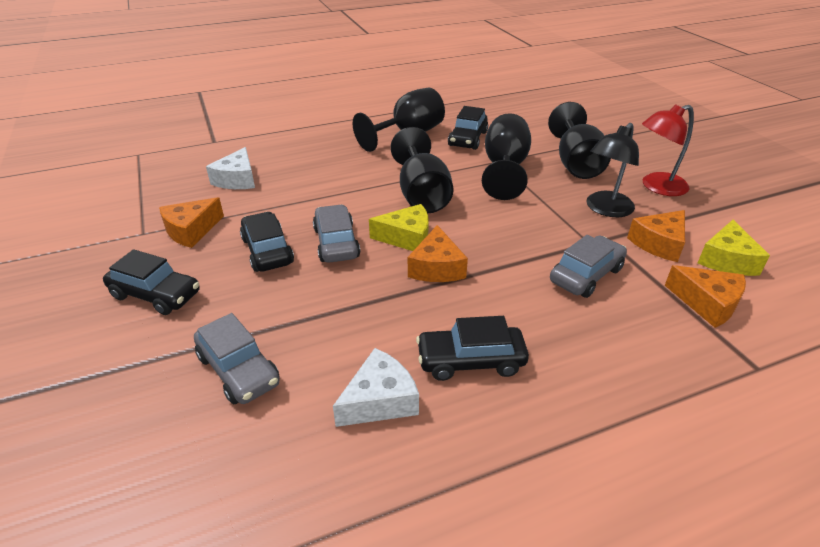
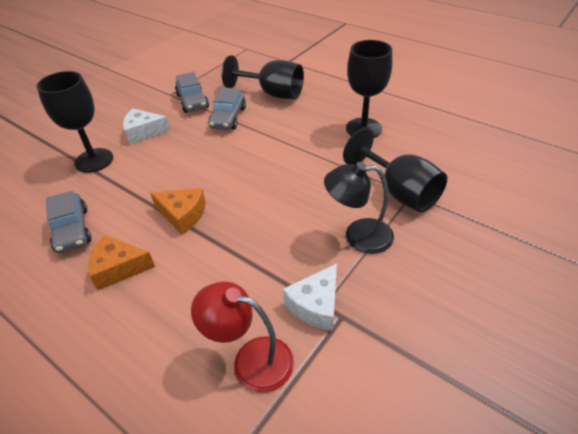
black car: 4 -> 0
orange cheese: 4 -> 2
yellow cheese: 2 -> 0

